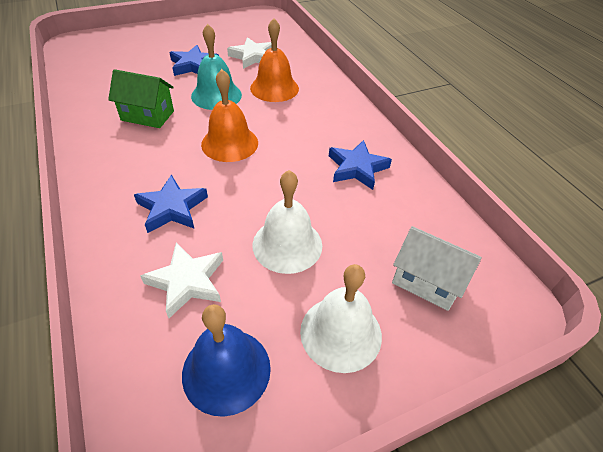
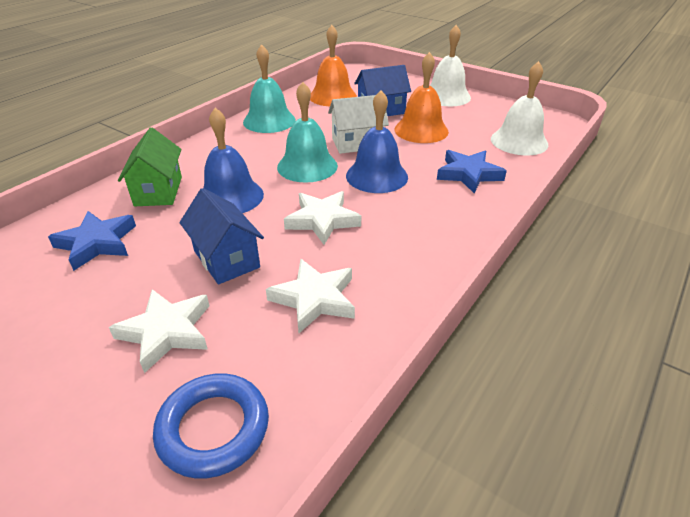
blue bell: 1 -> 2
blue house: 0 -> 2
blue ring: 0 -> 1
blue star: 3 -> 2
turquoise bell: 1 -> 2
white star: 2 -> 3

